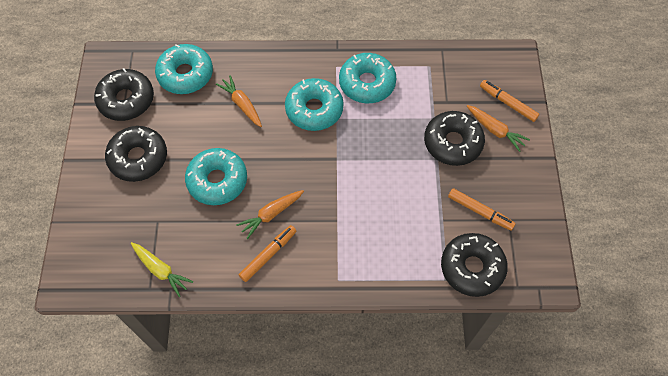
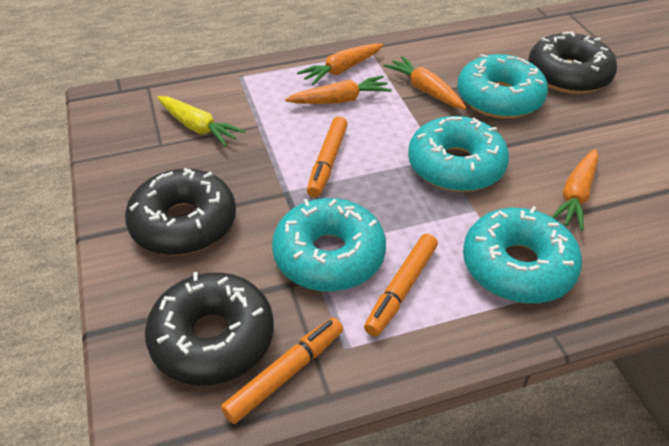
black donut: 4 -> 3
orange carrot: 3 -> 4

